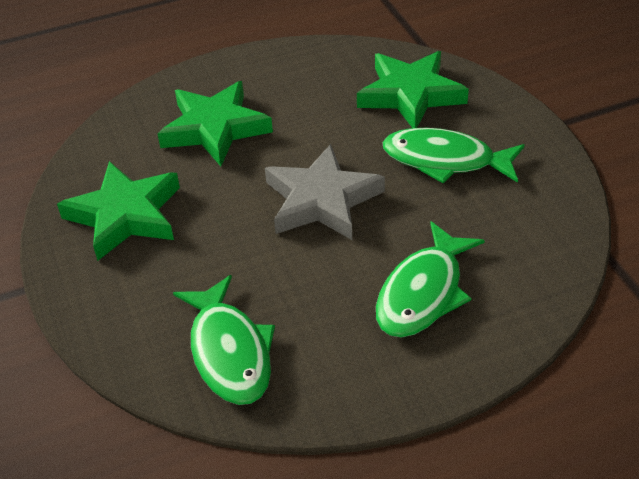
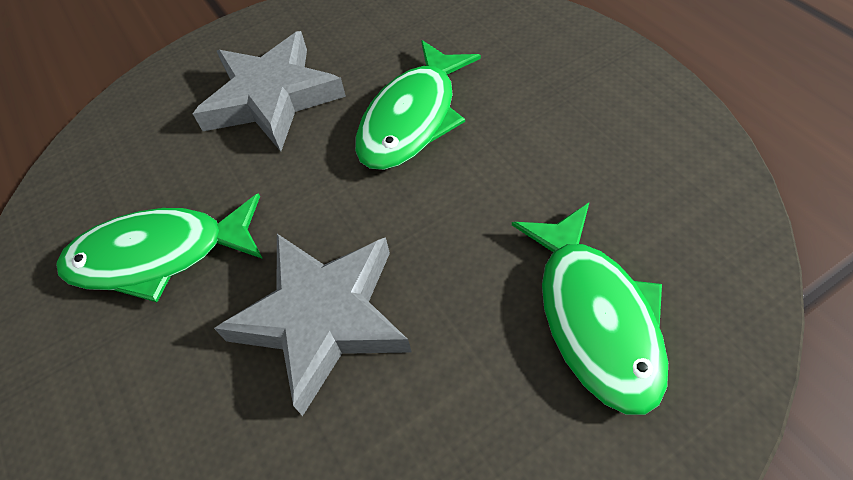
green star: 3 -> 0
grey star: 1 -> 2

